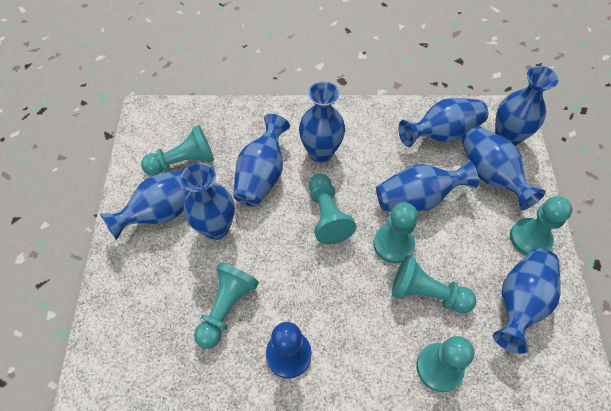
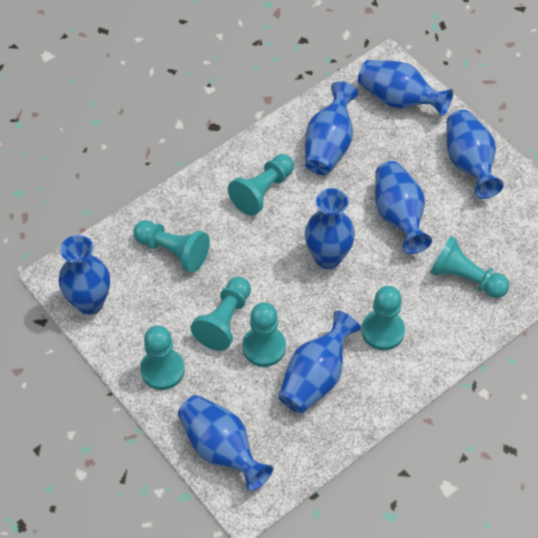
blue pawn: 1 -> 0
blue vase: 9 -> 8

